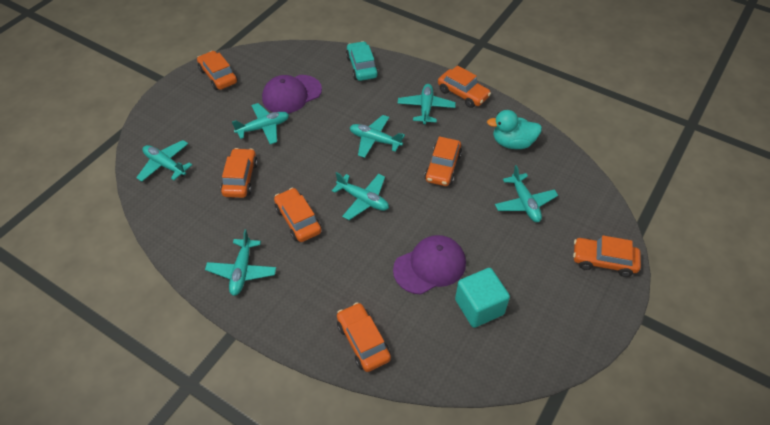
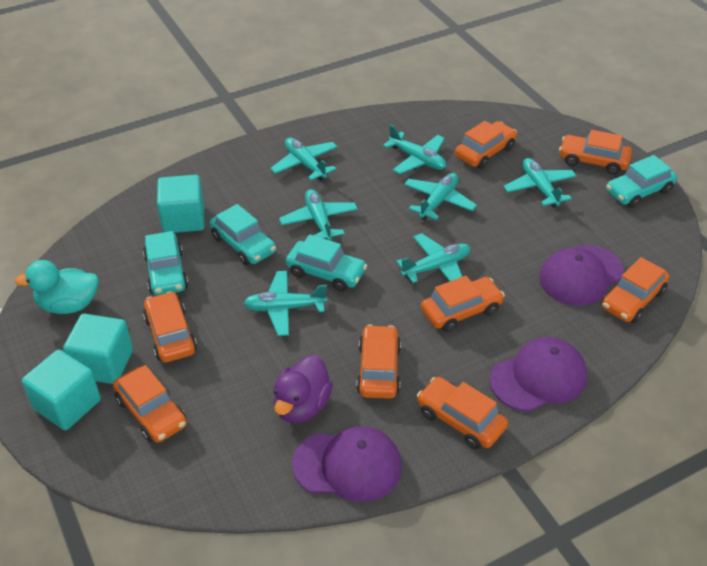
orange car: 7 -> 8
purple cap: 2 -> 3
purple duck: 0 -> 1
turquoise car: 1 -> 4
turquoise cube: 1 -> 3

